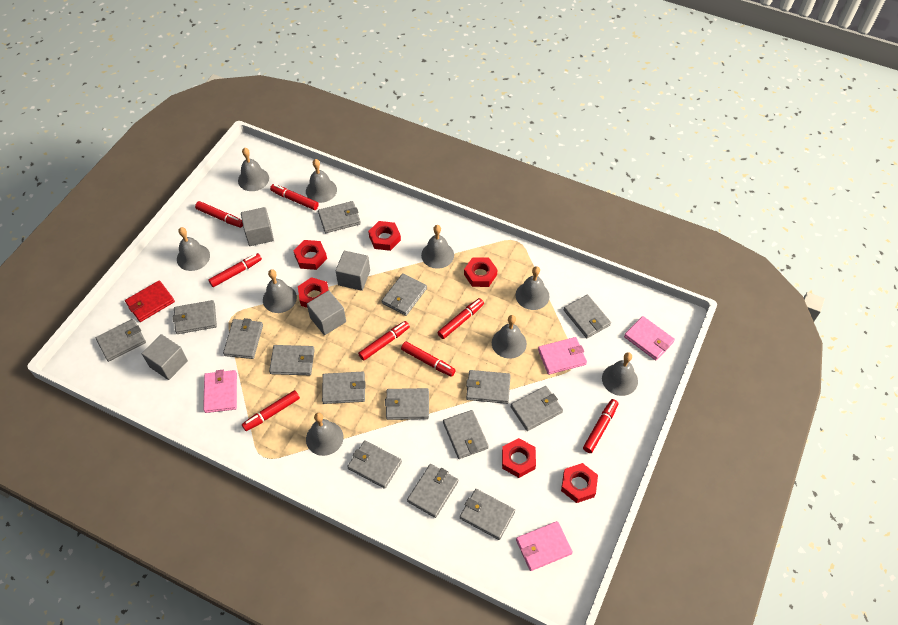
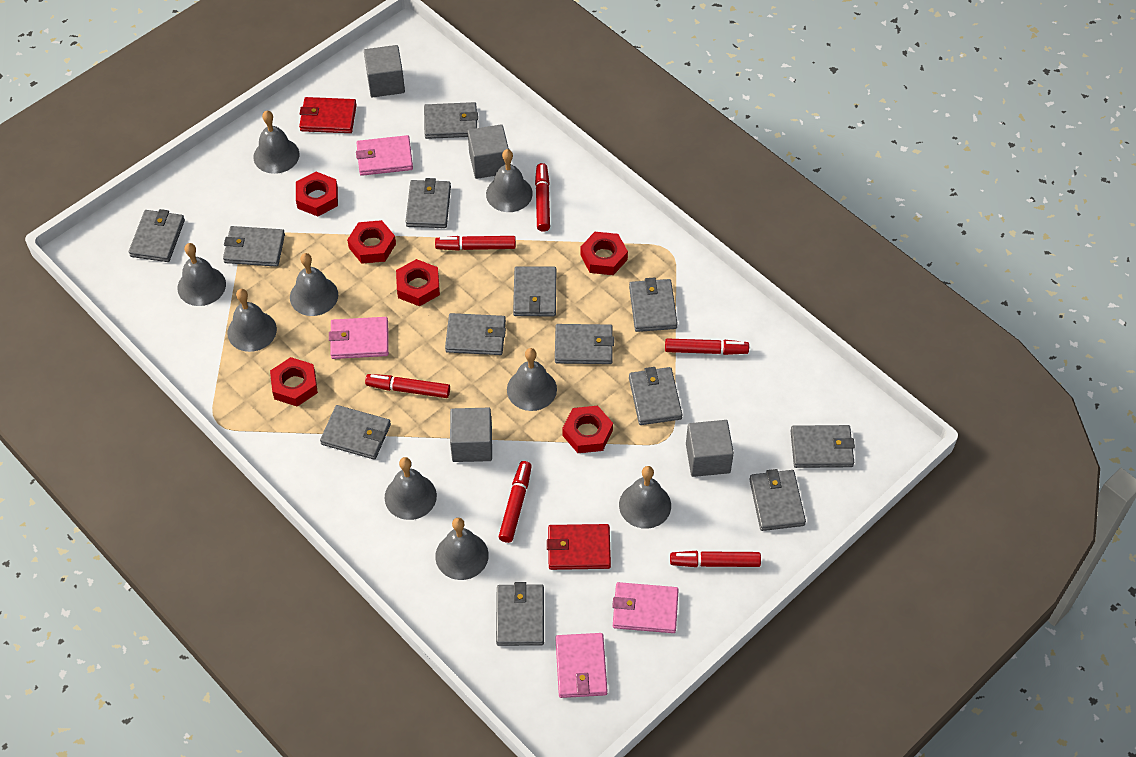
grey wallet: 15 -> 13
red marker: 8 -> 6
red wallet: 1 -> 2

